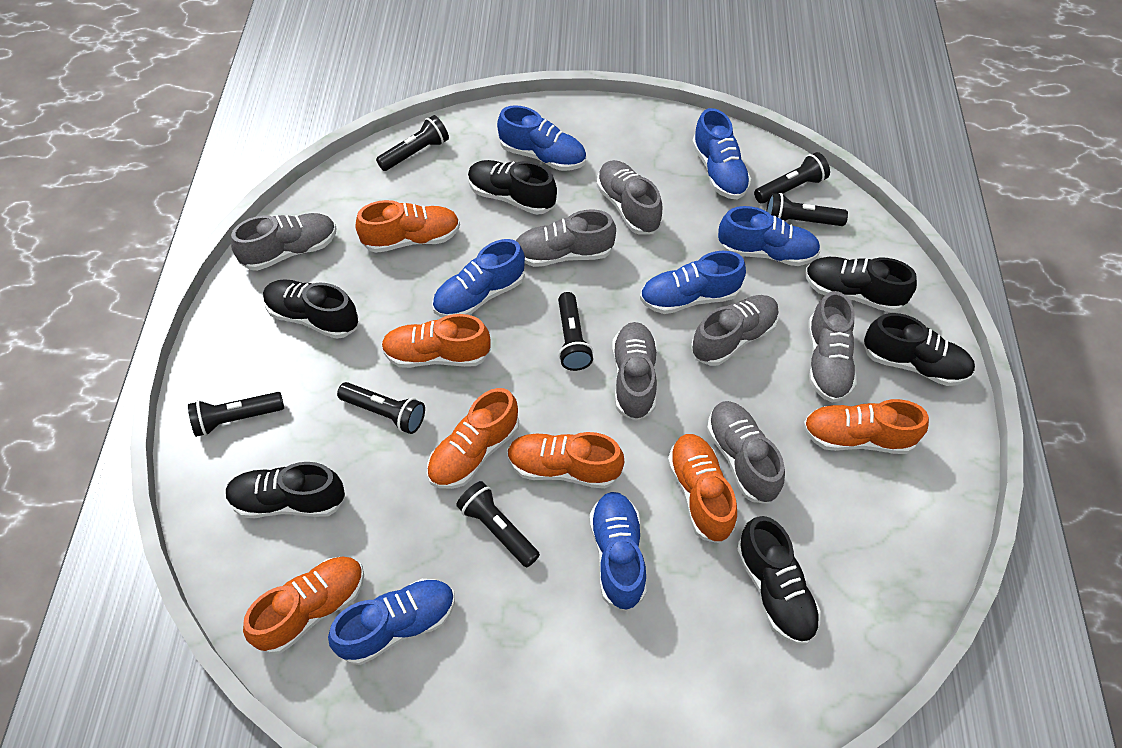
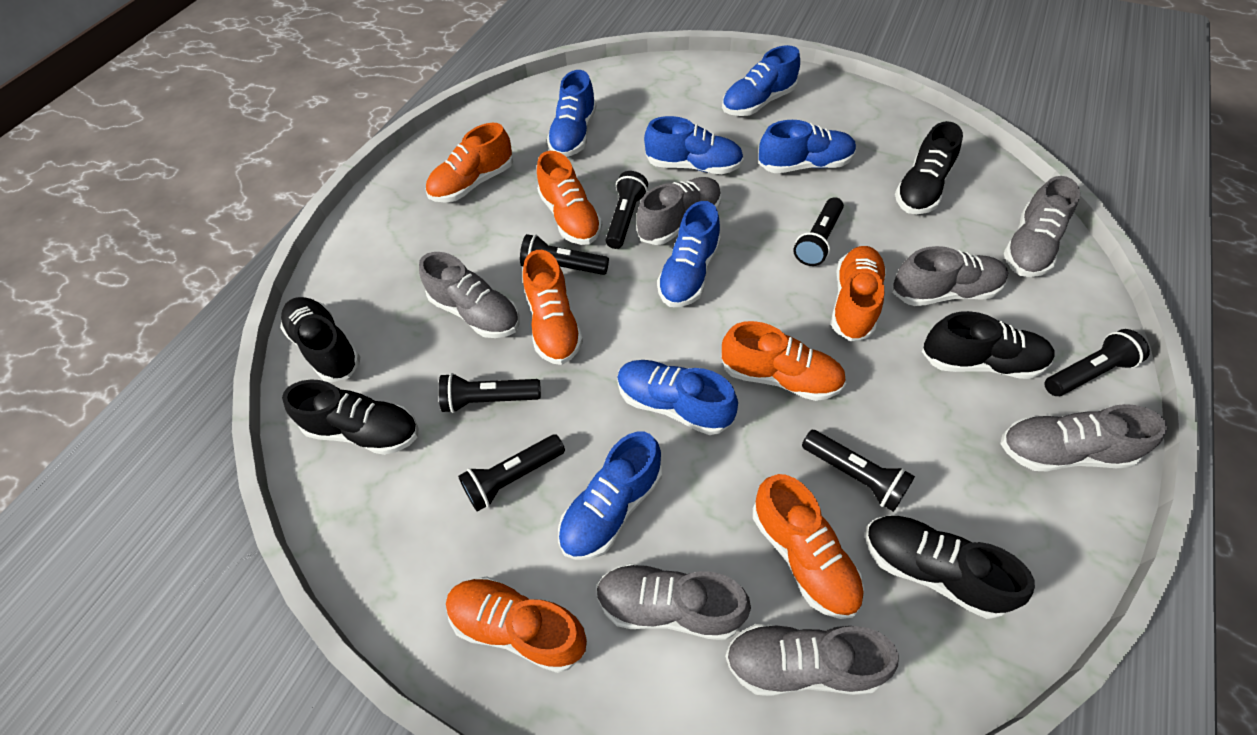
black shoe: 6 -> 5

